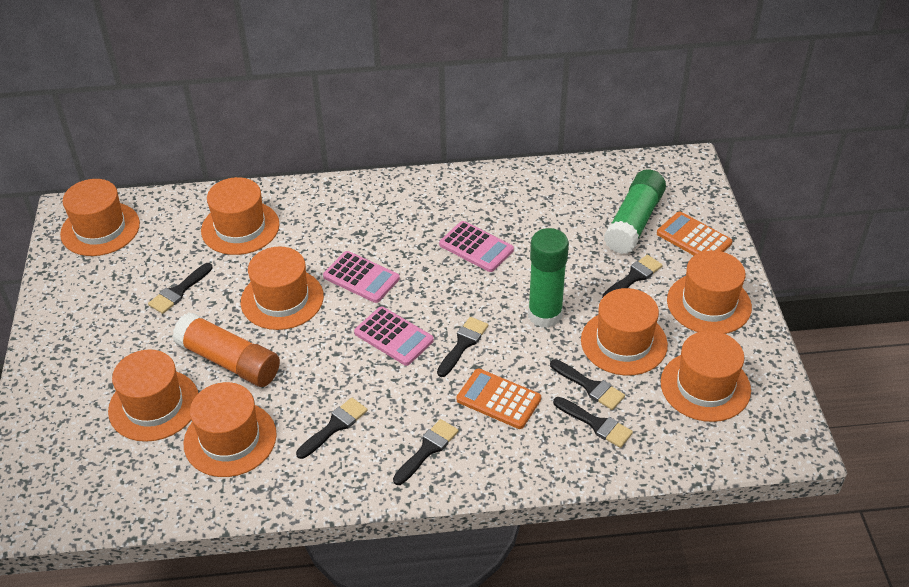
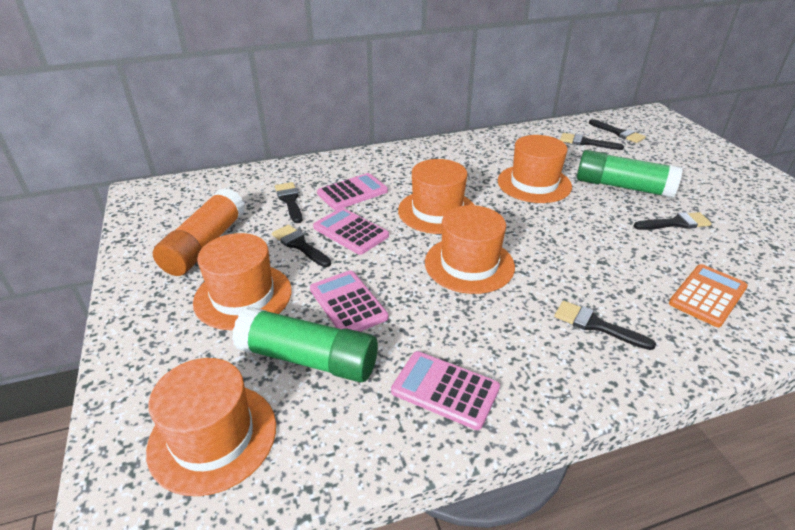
black brush: 7 -> 6
orange calculator: 2 -> 1
orange hat: 8 -> 5
pink calculator: 3 -> 4

